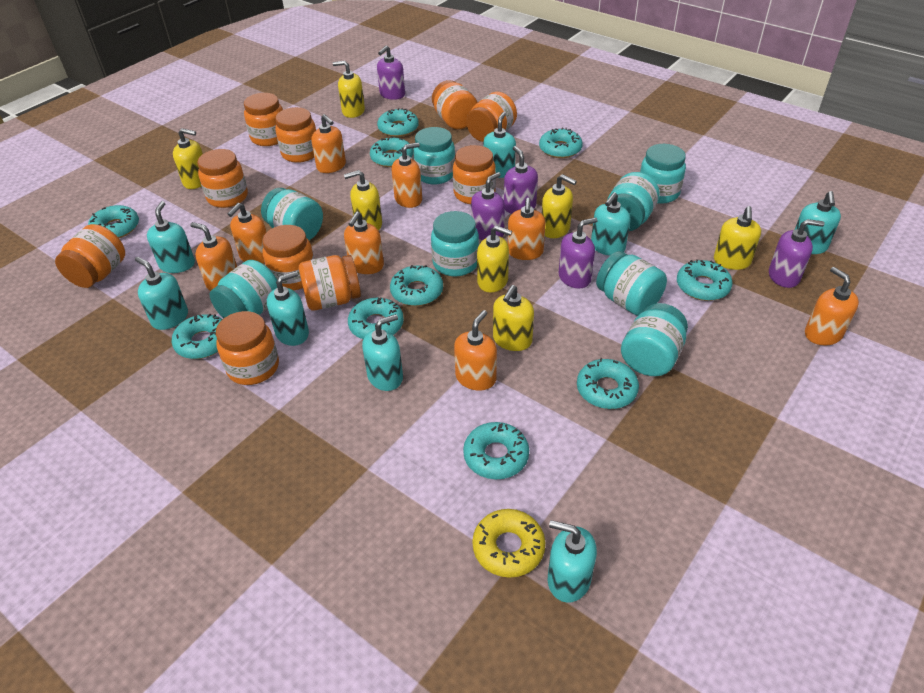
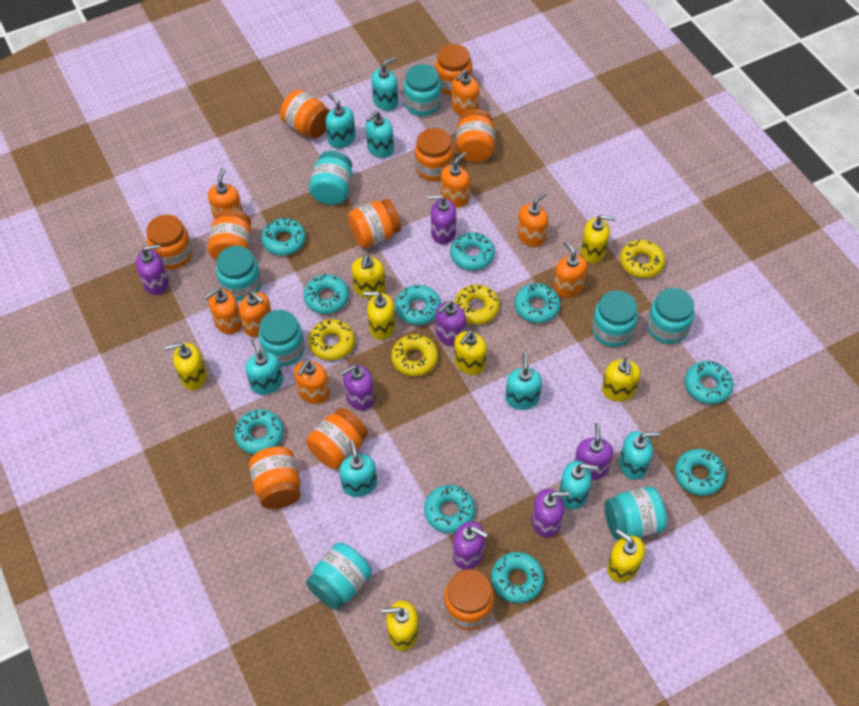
purple soap dispenser: 5 -> 7
yellow donut: 1 -> 4
yellow soap dispenser: 7 -> 8

